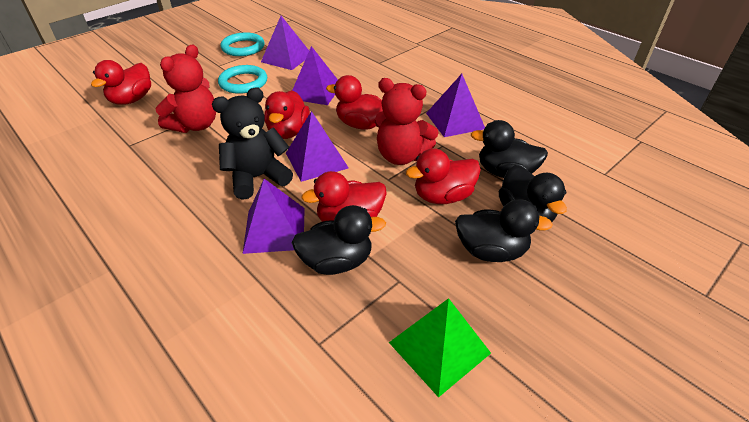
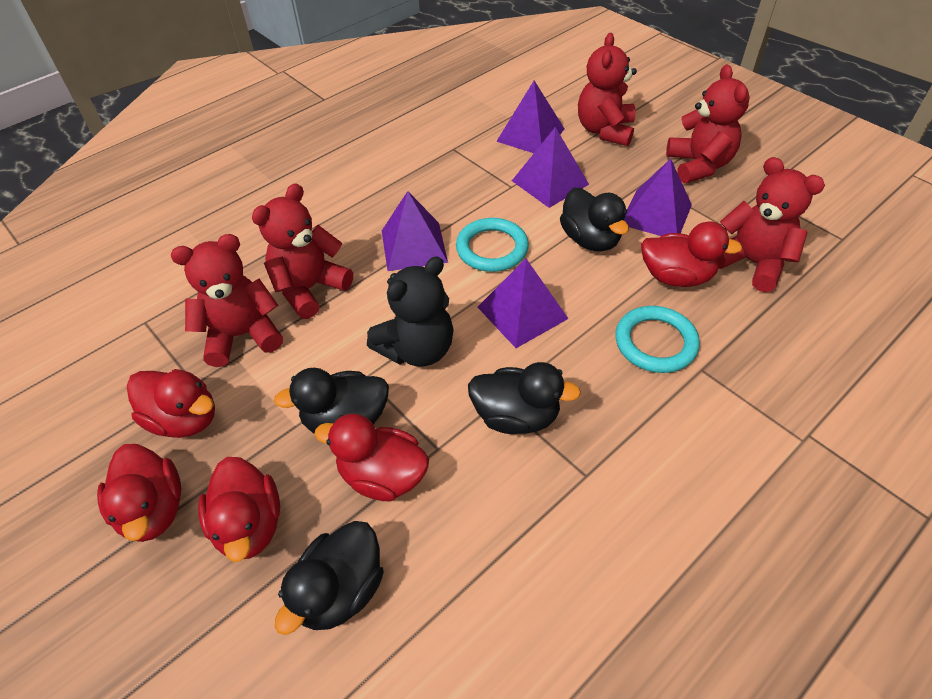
green pyramid: 1 -> 0
red teddy bear: 2 -> 5

